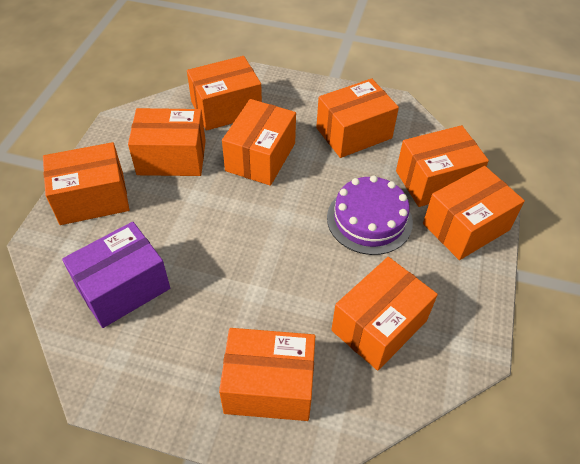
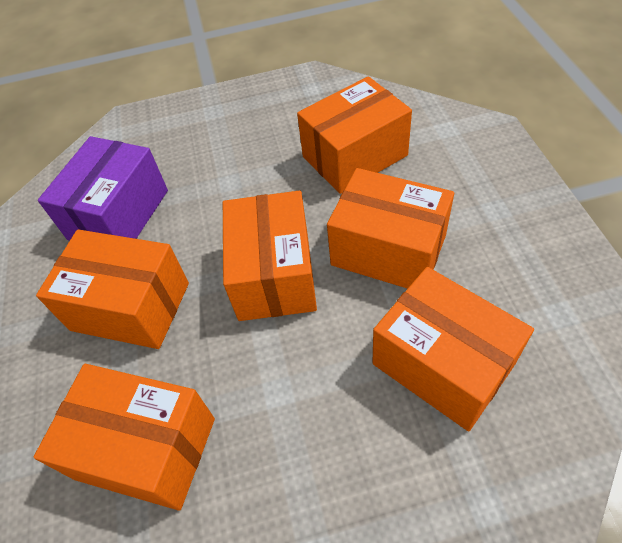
orange box: 9 -> 6
purple cake: 1 -> 0

